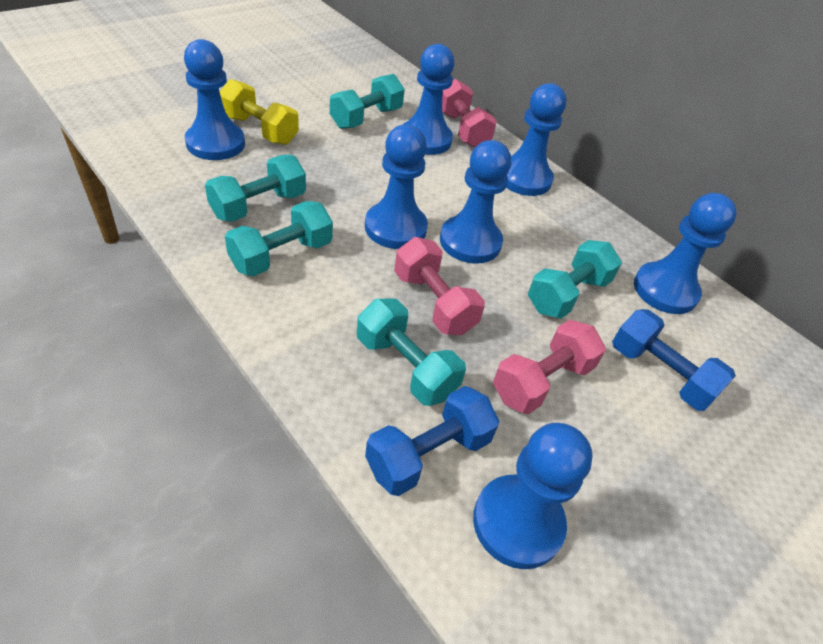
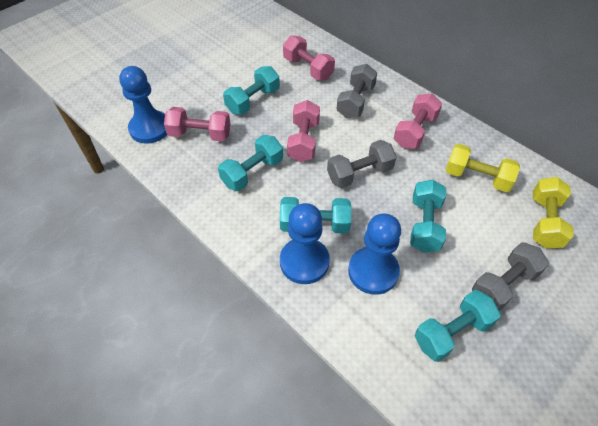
blue dumbbell: 2 -> 0
blue pawn: 7 -> 3
grey dumbbell: 0 -> 3
pink dumbbell: 3 -> 4
yellow dumbbell: 1 -> 2

